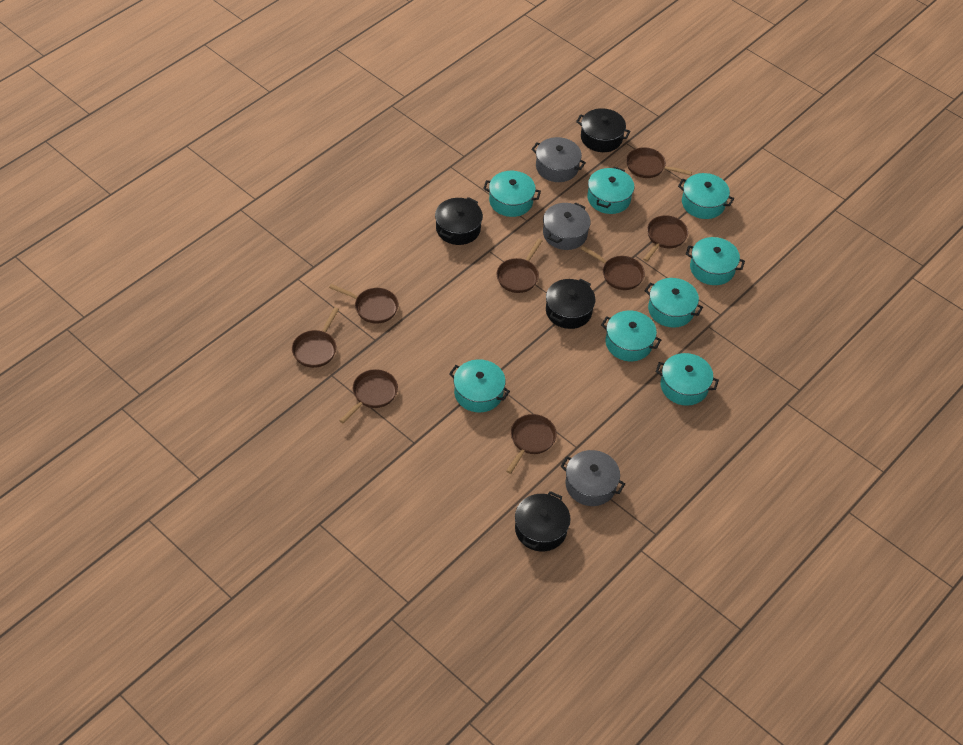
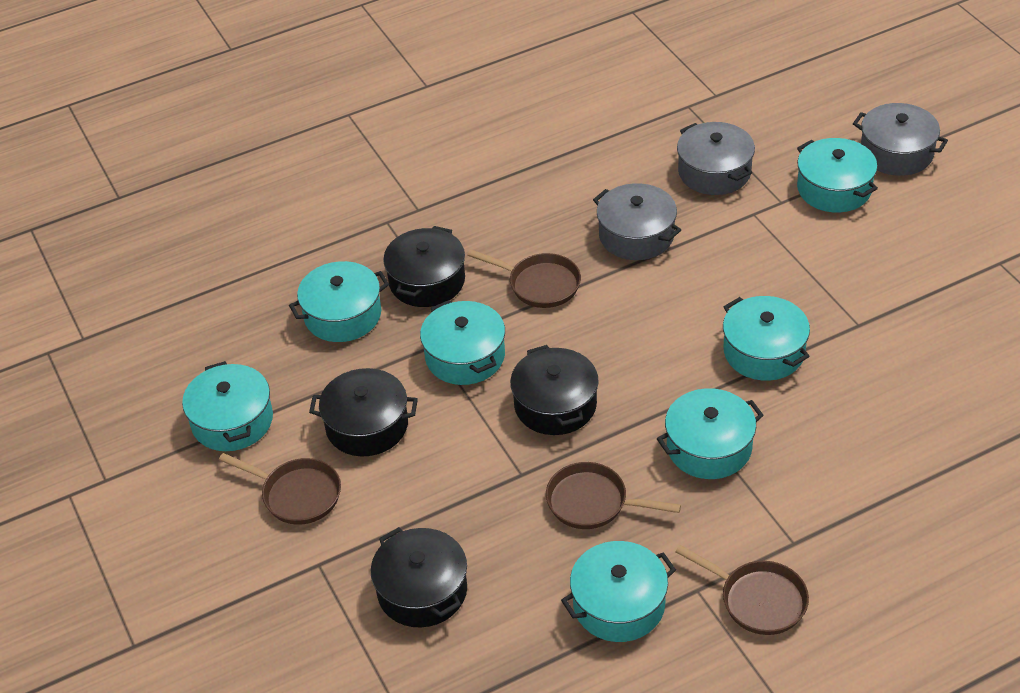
brown pan: 8 -> 4
turquoise pot: 8 -> 7

